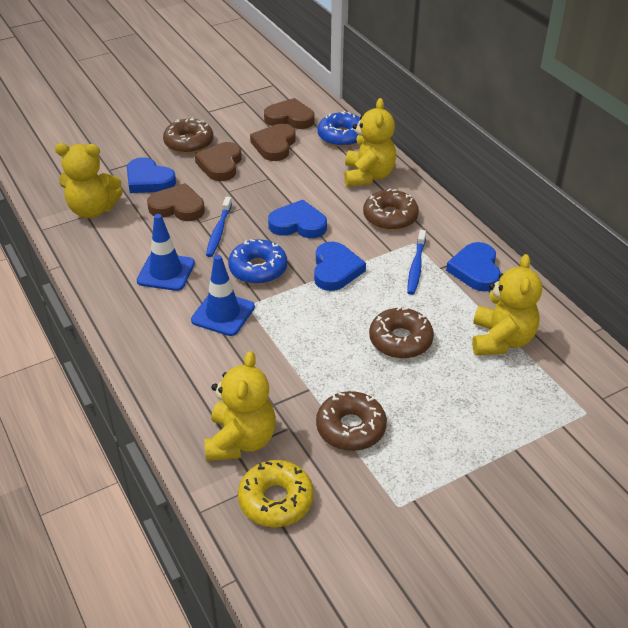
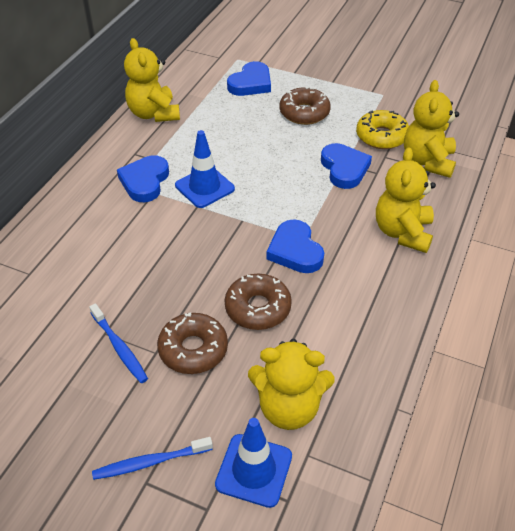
blue donut: 2 -> 0
brown donut: 4 -> 3
brown heart: 4 -> 0

